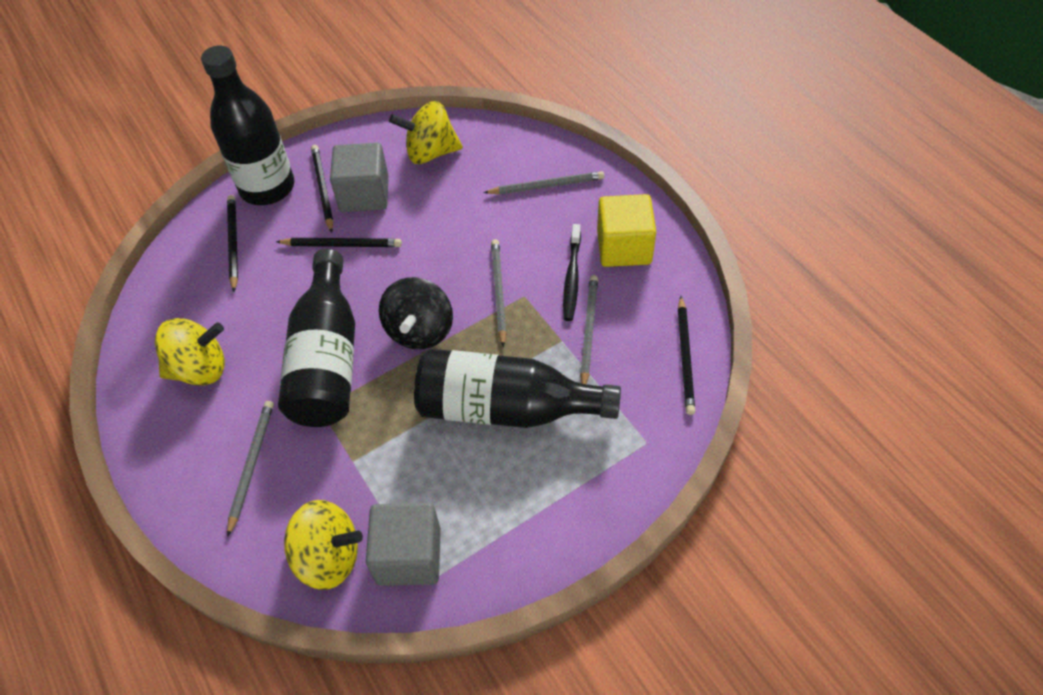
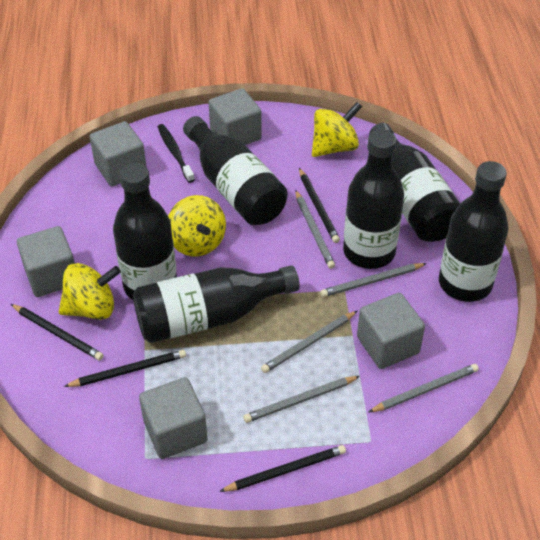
black bottle: 3 -> 6
black spinning top: 1 -> 0
grey cube: 2 -> 5
grey pencil: 4 -> 5
yellow cube: 1 -> 0

